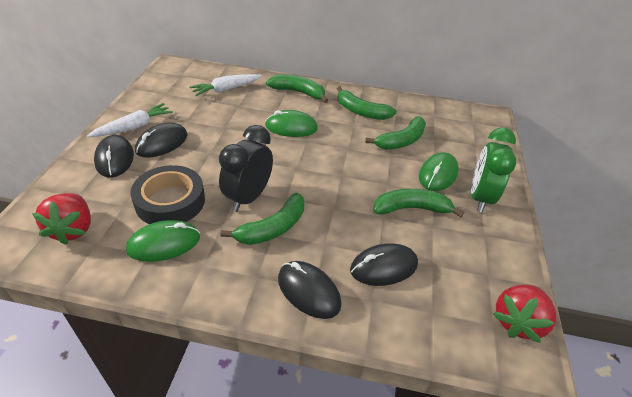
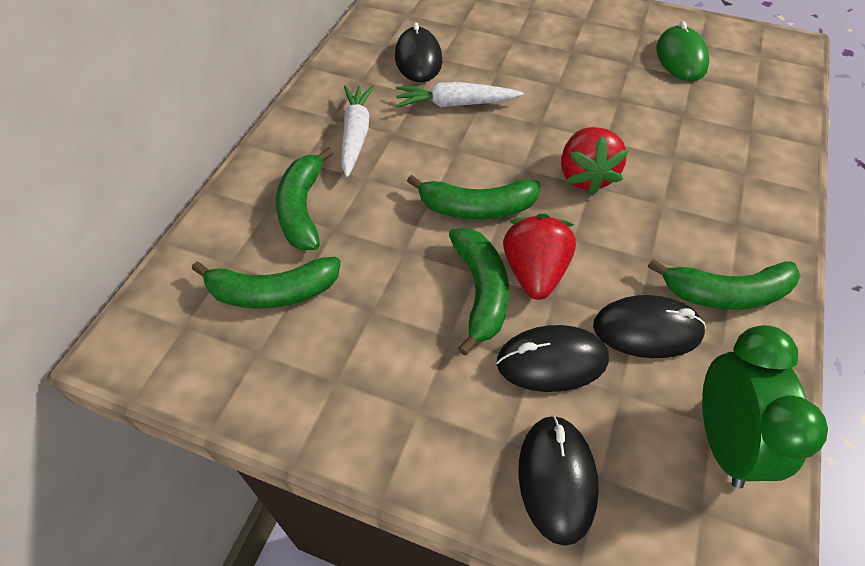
black clock: 1 -> 0
black tape: 1 -> 0
green mouse: 3 -> 1

